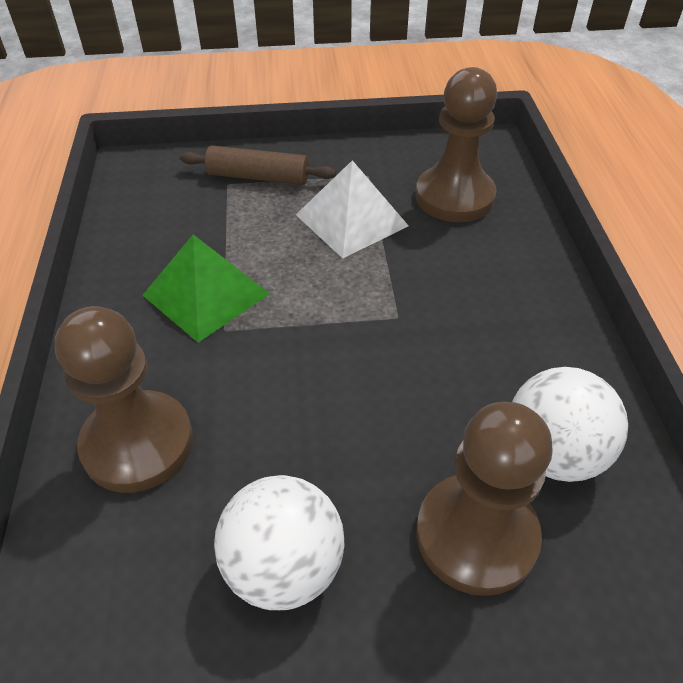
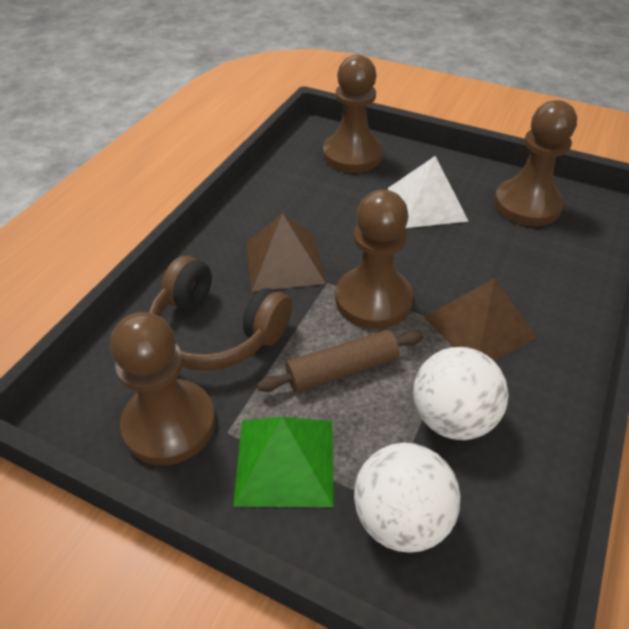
brown headphones: 0 -> 1
brown pawn: 3 -> 4
brown pyramid: 0 -> 2

